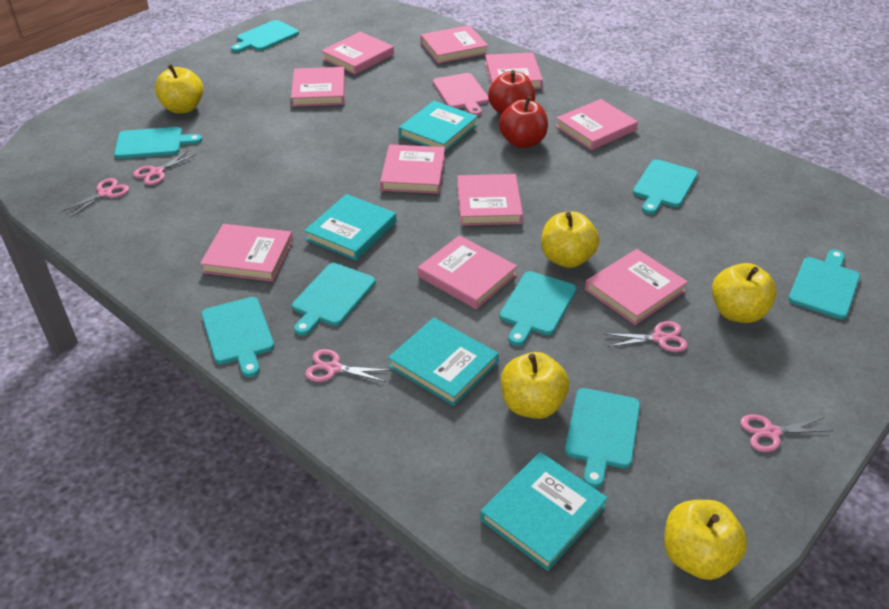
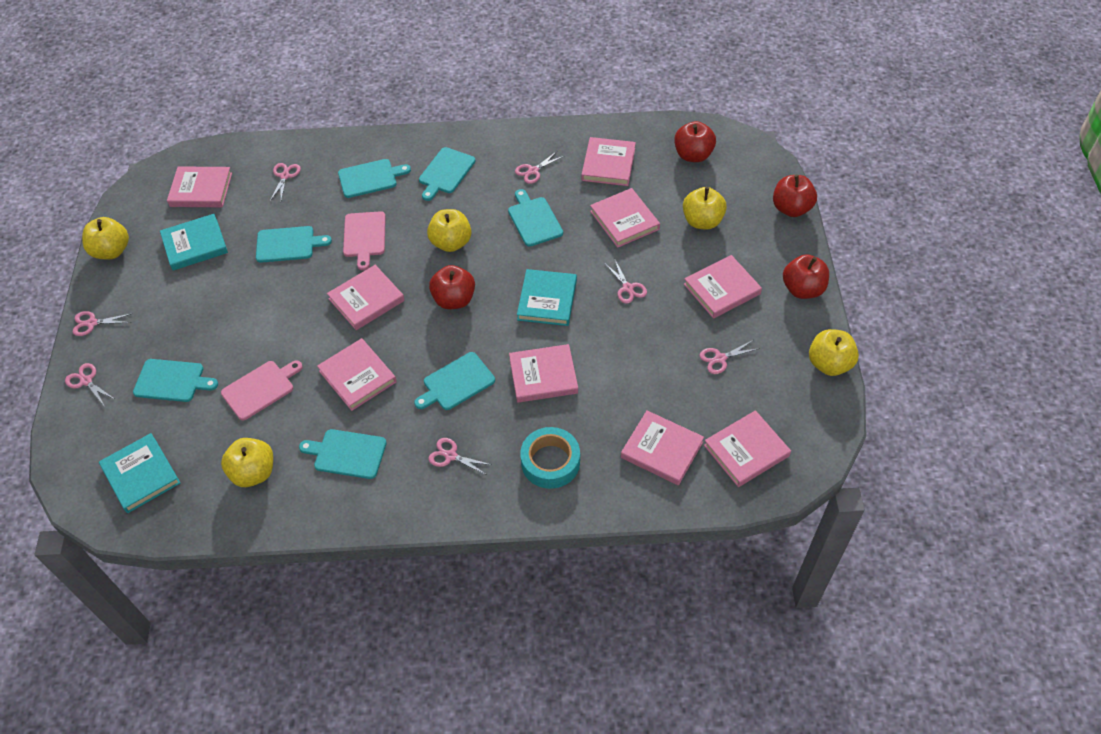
pink book: 10 -> 9
pink cutting board: 1 -> 2
pink scissors: 5 -> 7
red apple: 2 -> 4
turquoise book: 4 -> 3
turquoise cutting board: 8 -> 7
turquoise tape: 0 -> 1

